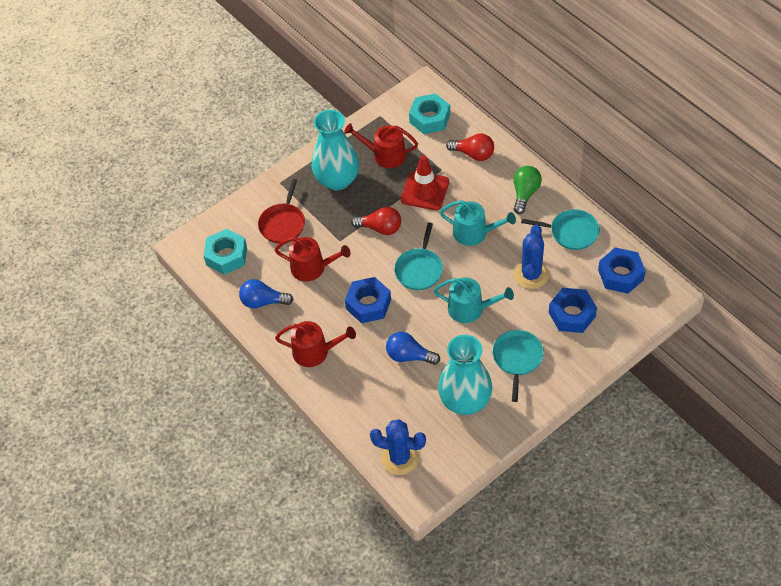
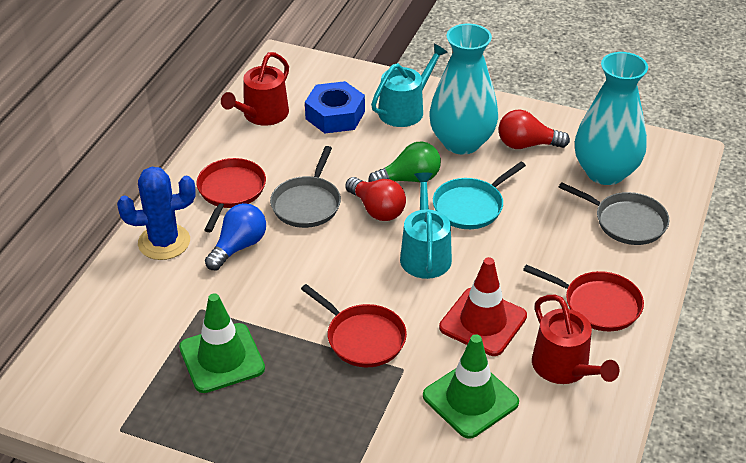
blue cactus: 2 -> 1
blue light bulb: 2 -> 1
blue nut: 3 -> 1
green traffic cone: 0 -> 2
grey pan: 0 -> 2
red pan: 1 -> 3
red watering can: 3 -> 2
turquoise nut: 2 -> 0
turquoise pan: 3 -> 1

